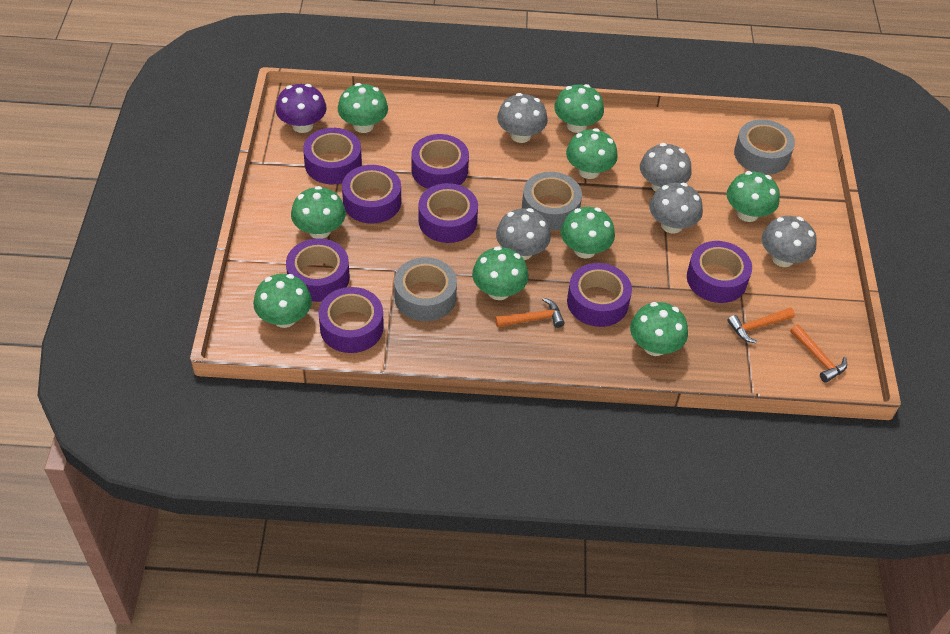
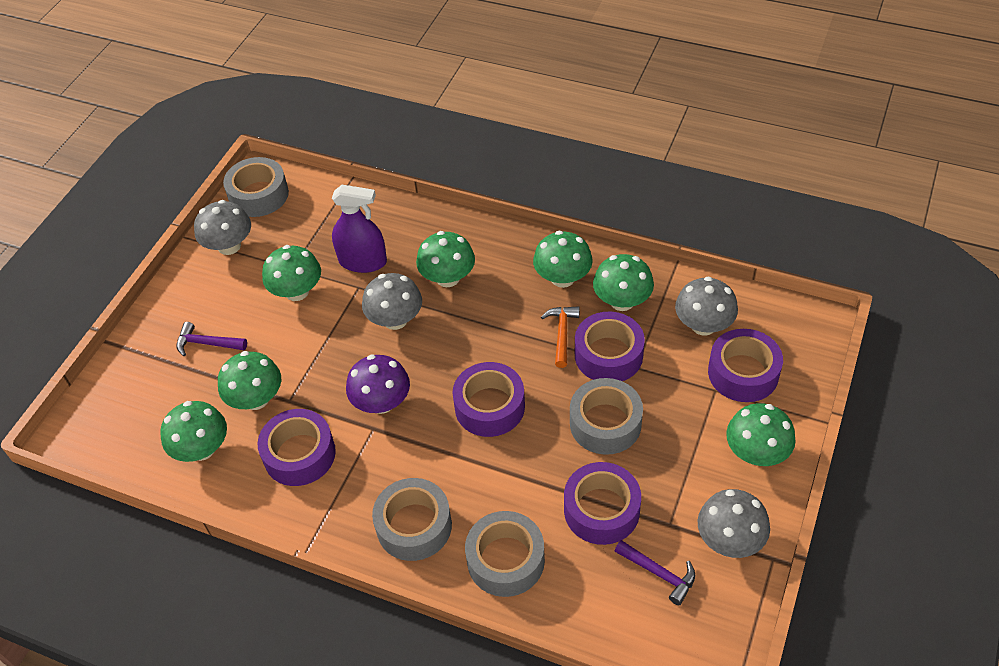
green mushroom: 9 -> 7
grey mushroom: 5 -> 4
grey tape: 3 -> 4
orange hammer: 3 -> 1
purple hammer: 0 -> 2
purple spray bottle: 0 -> 1
purple tape: 8 -> 5

